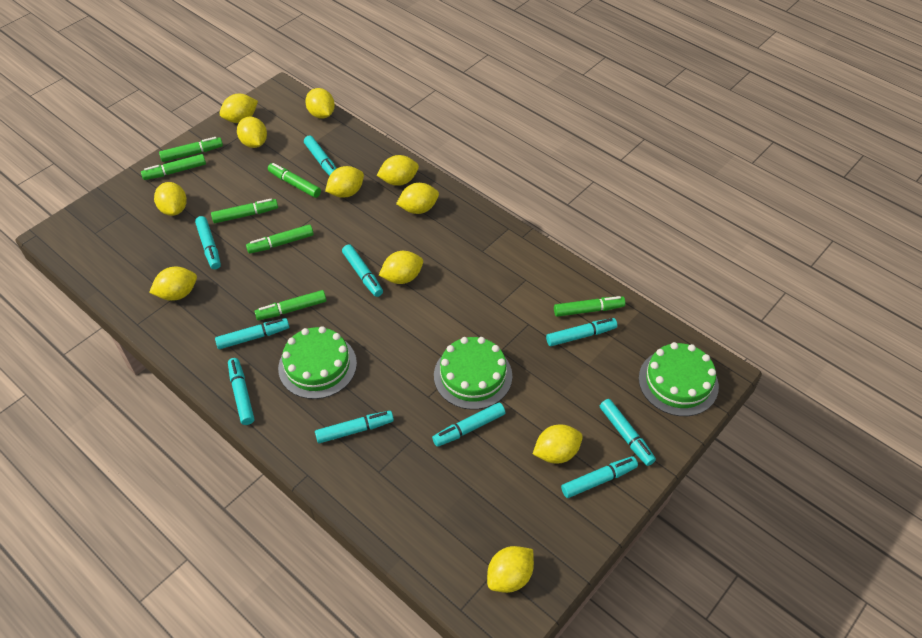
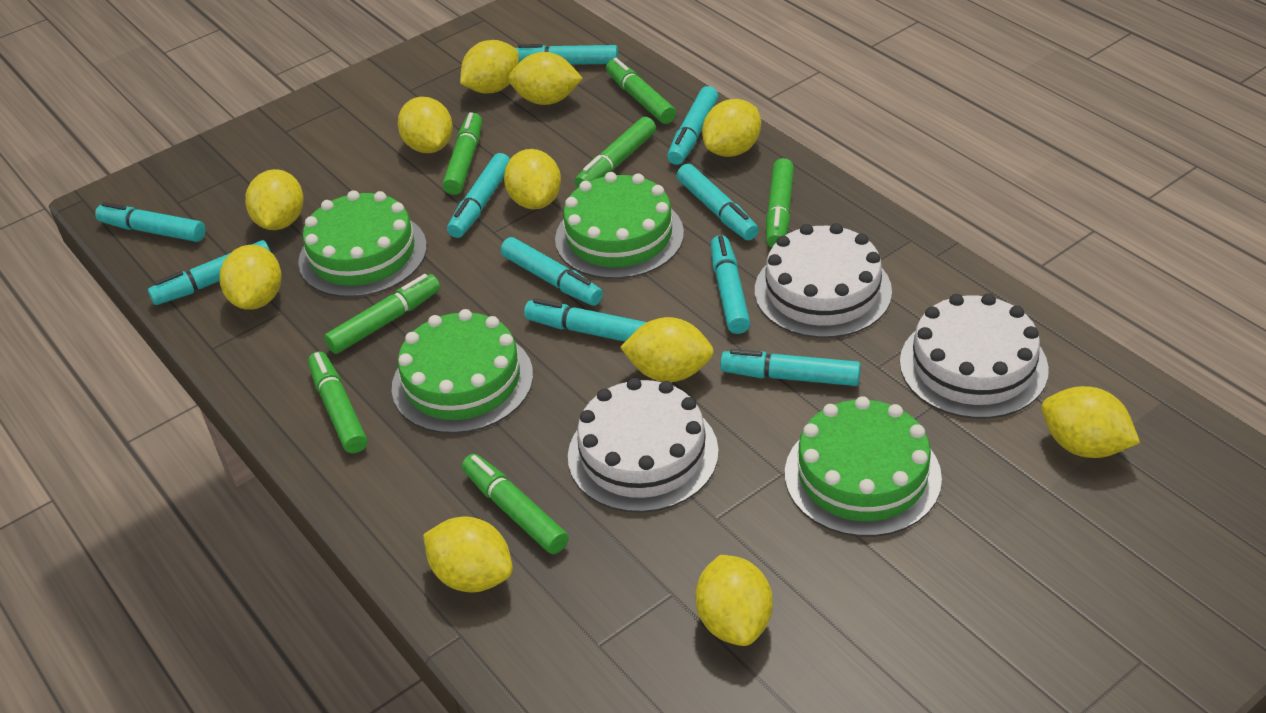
green cake: 3 -> 4
white cake: 0 -> 3

